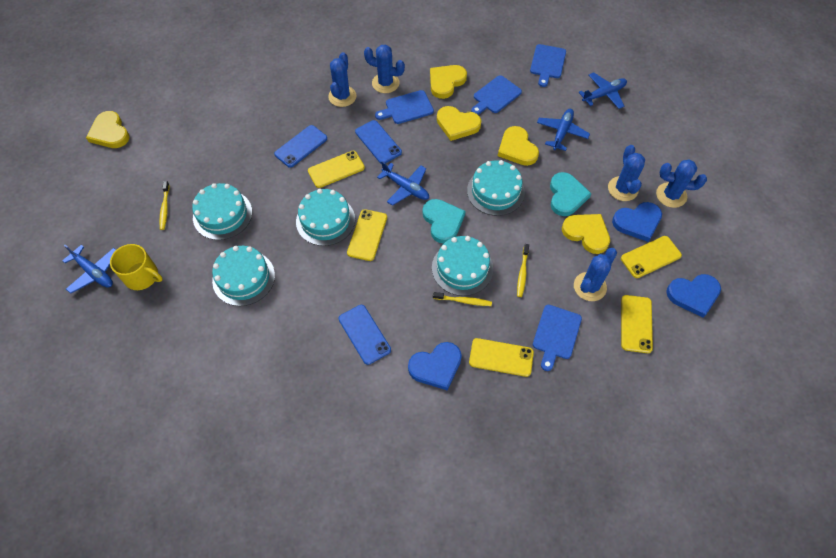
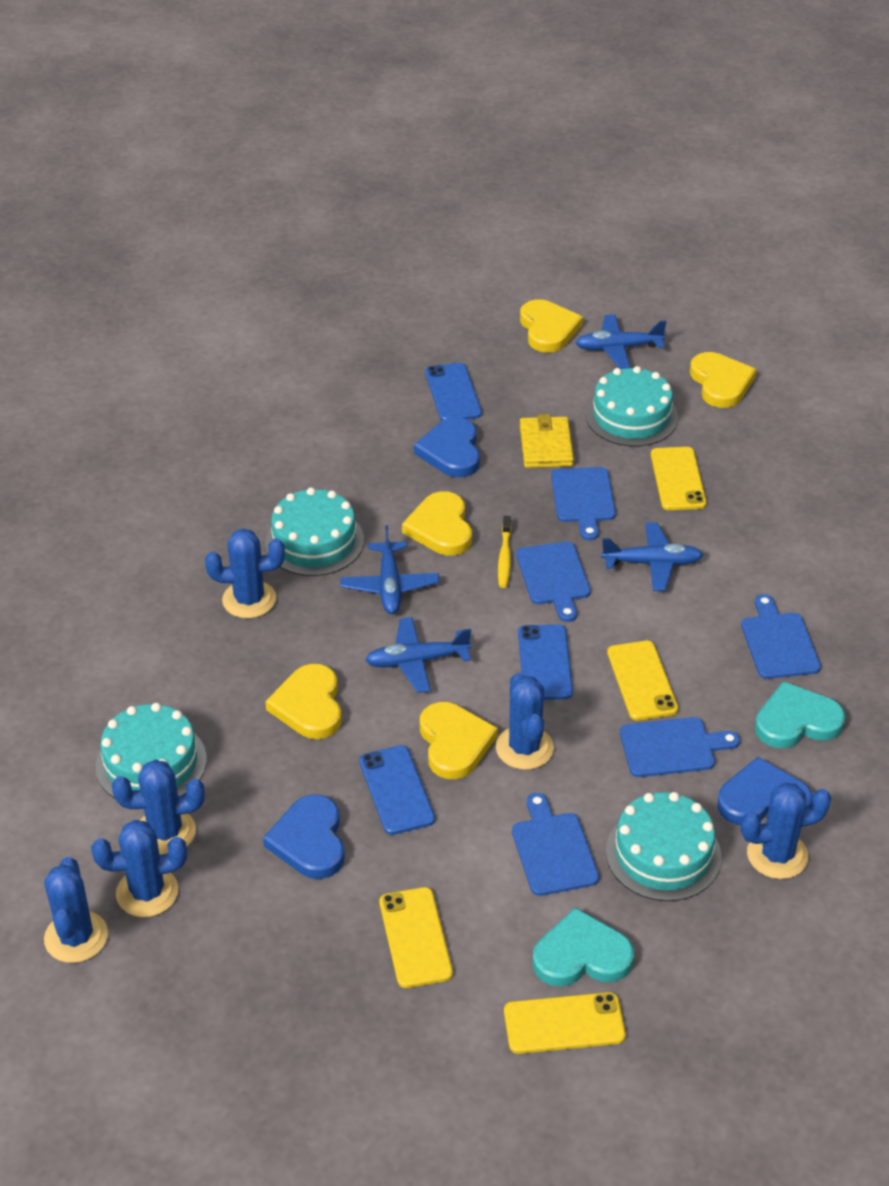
blue cactus: 5 -> 6
blue cutting board: 4 -> 5
turquoise cake: 5 -> 4
yellow mug: 1 -> 0
yellow phone: 5 -> 4
yellow toothbrush: 3 -> 1
yellow wallet: 0 -> 1

